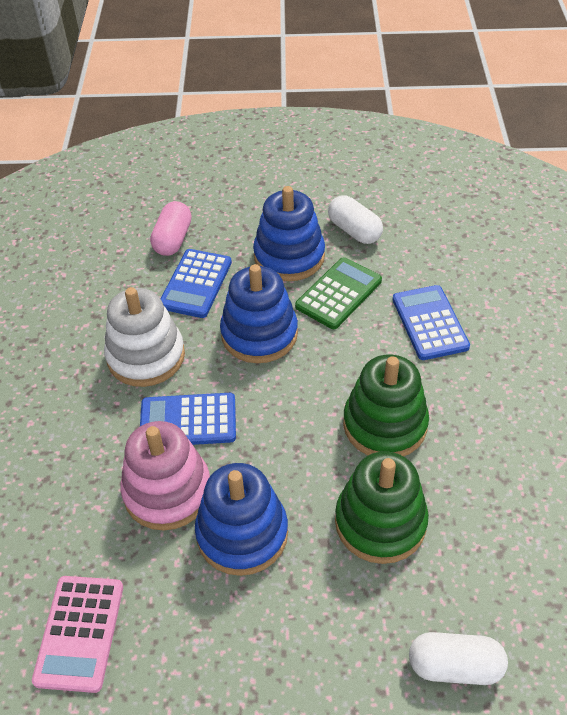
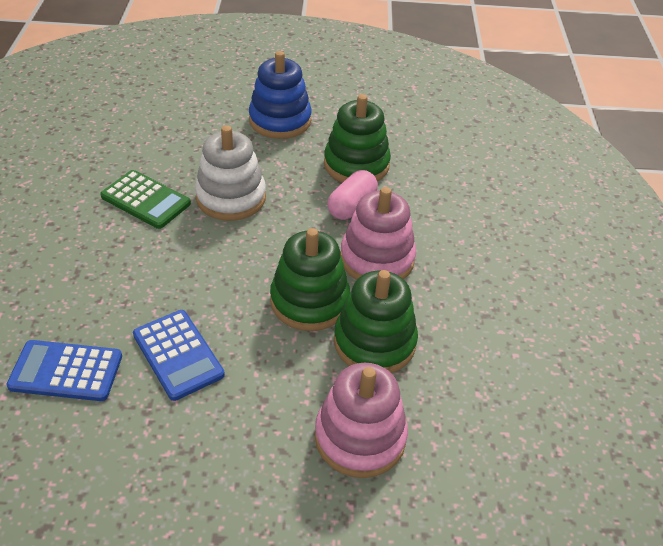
blue calculator: 3 -> 2
blue stacking toy: 3 -> 1
green stacking toy: 2 -> 3
pink calculator: 1 -> 0
pink stacking toy: 1 -> 2
white capsule: 2 -> 0

